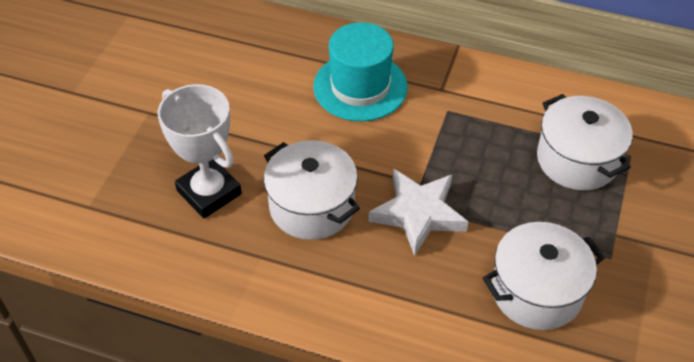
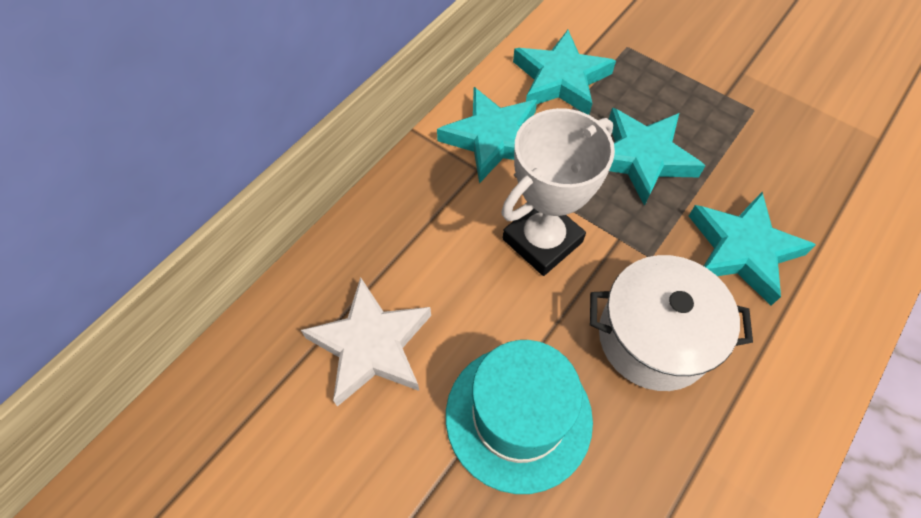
turquoise star: 0 -> 4
white pot: 3 -> 1

